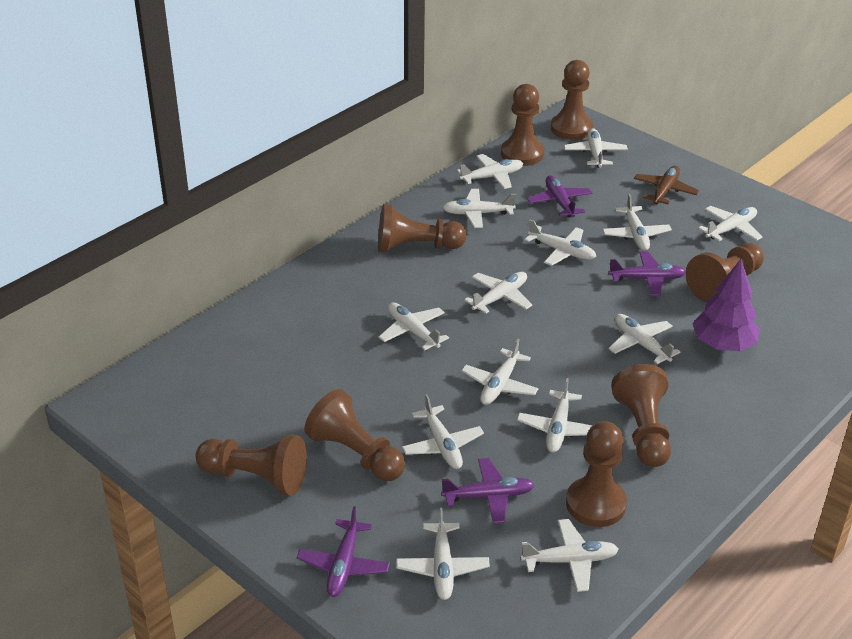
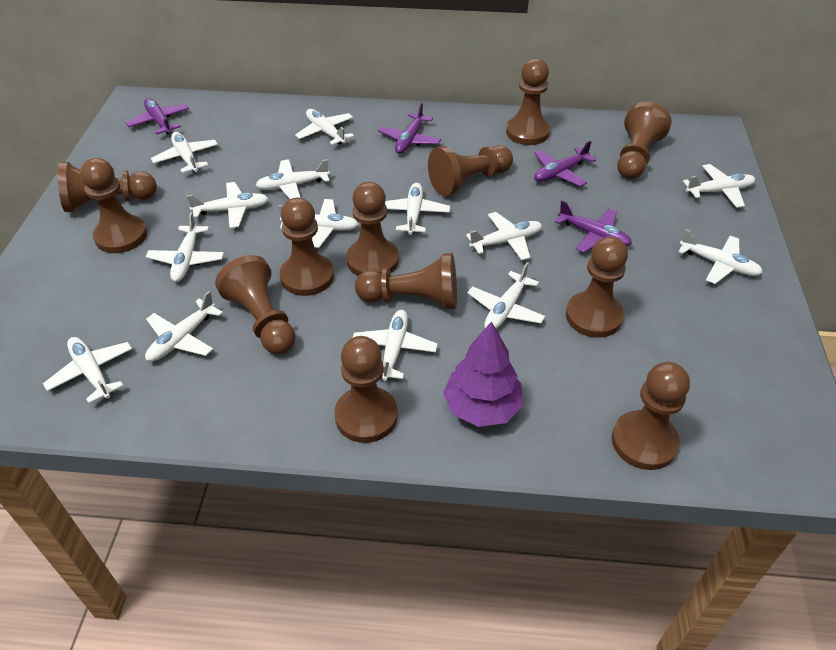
brown pawn: 8 -> 12
brown plane: 1 -> 0

